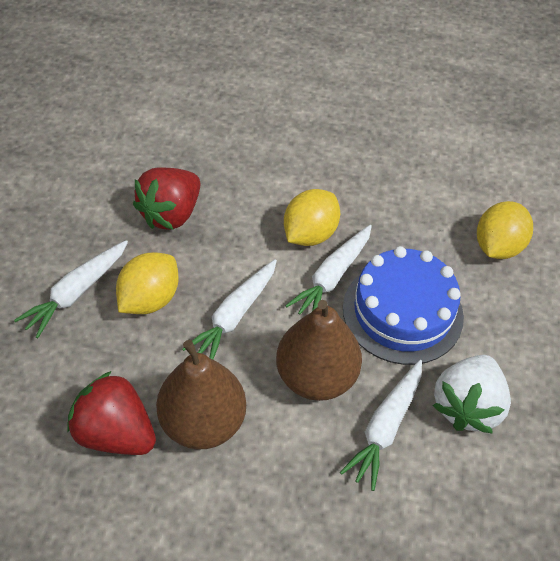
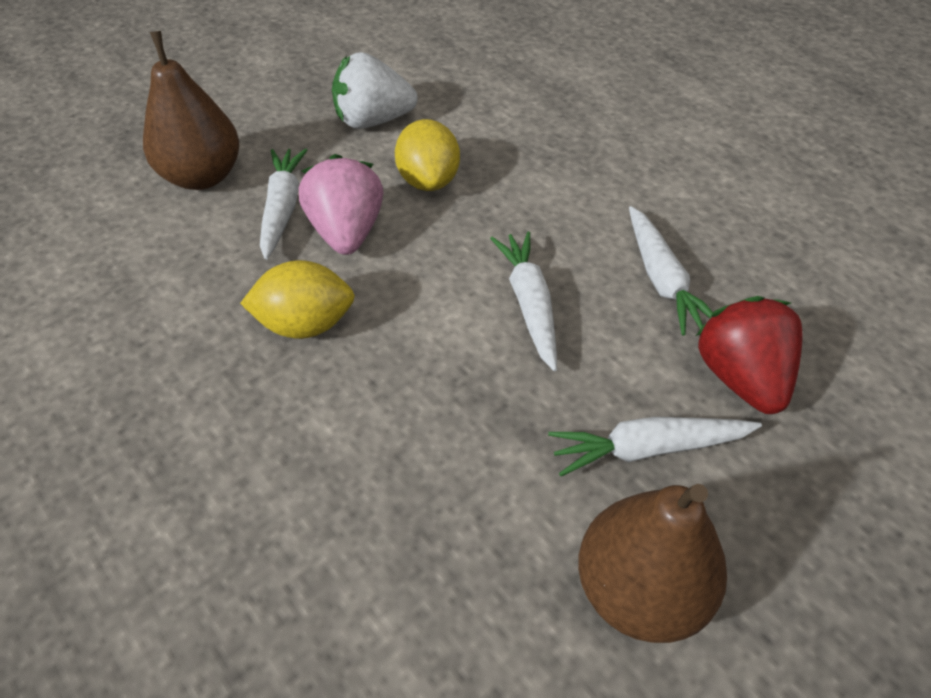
blue cake: 1 -> 0
pink strawberry: 0 -> 1
red strawberry: 2 -> 1
yellow lemon: 3 -> 2

